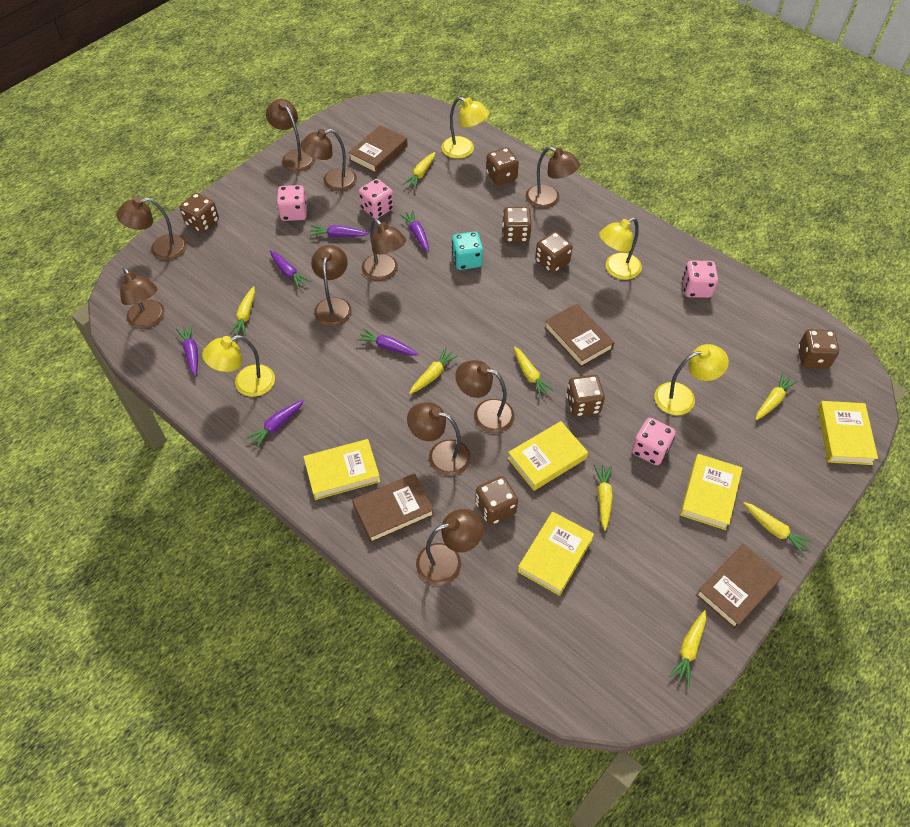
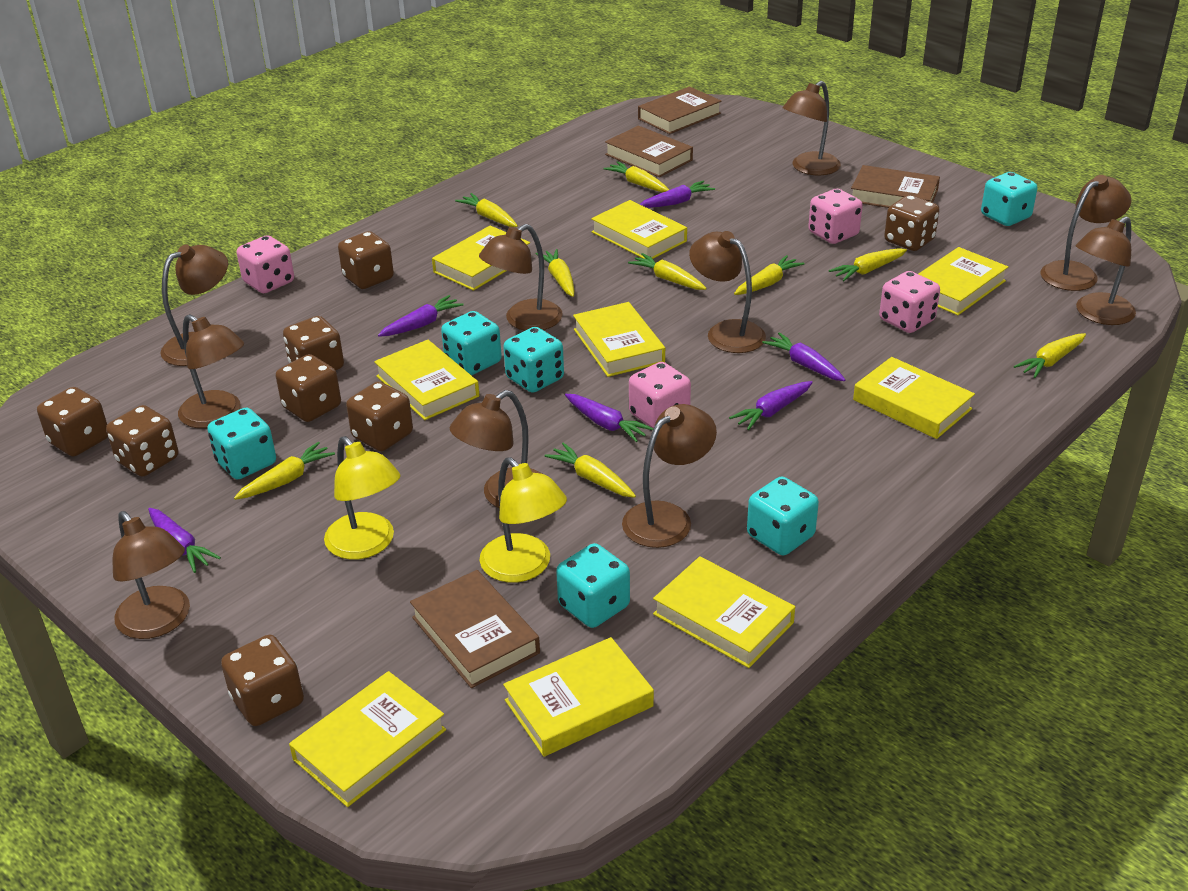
brown dice: 7 -> 8
turquoise dice: 1 -> 6
yellow book: 5 -> 9
yellow carrot: 8 -> 9
yellow lamp: 4 -> 2

